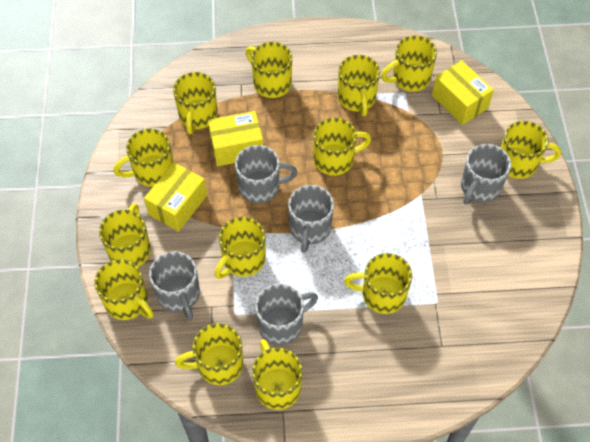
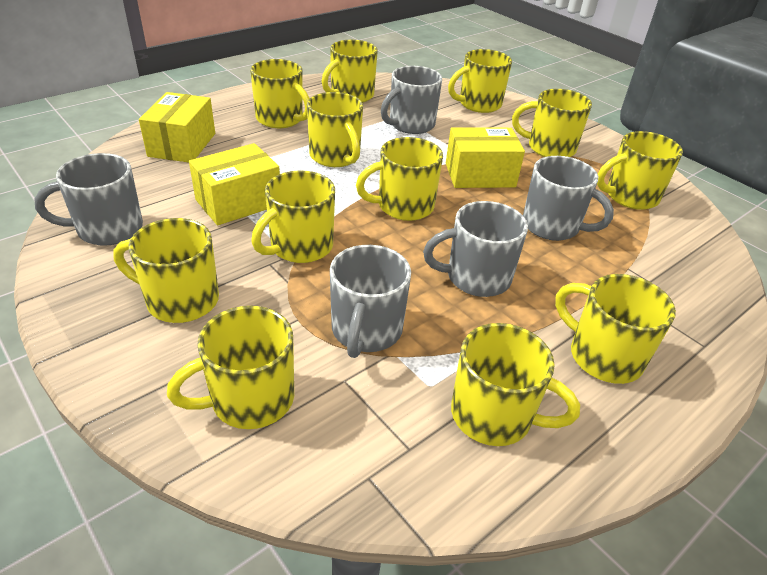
yellow mug: 13 -> 12

